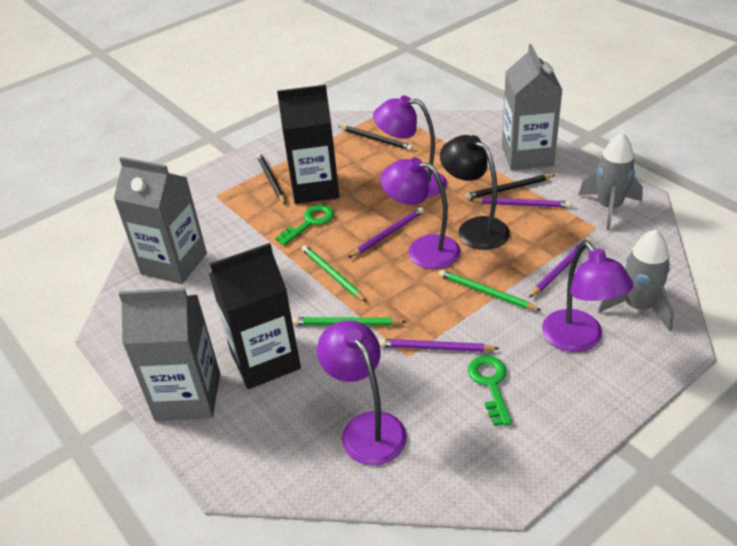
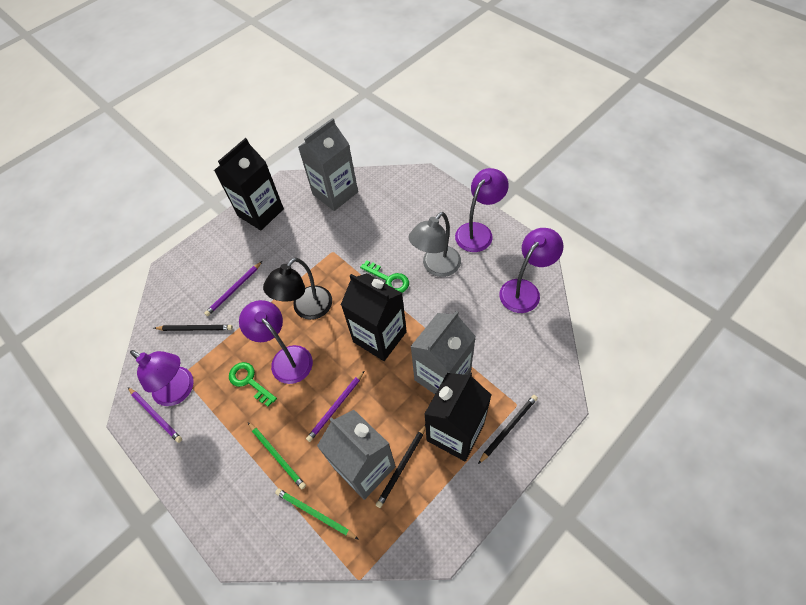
black carton: 2 -> 3
green pencil: 3 -> 2
grey lamp: 0 -> 1
grey rocket: 2 -> 0
purple pencil: 4 -> 3

